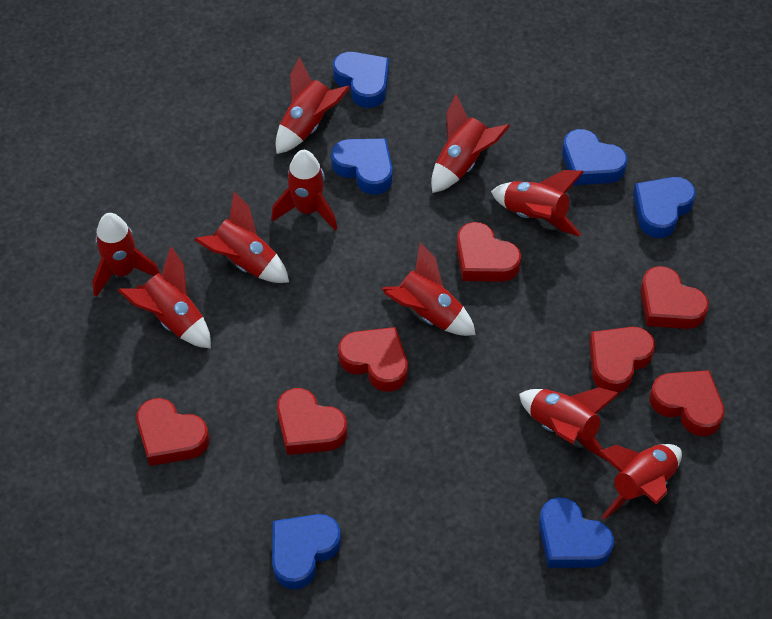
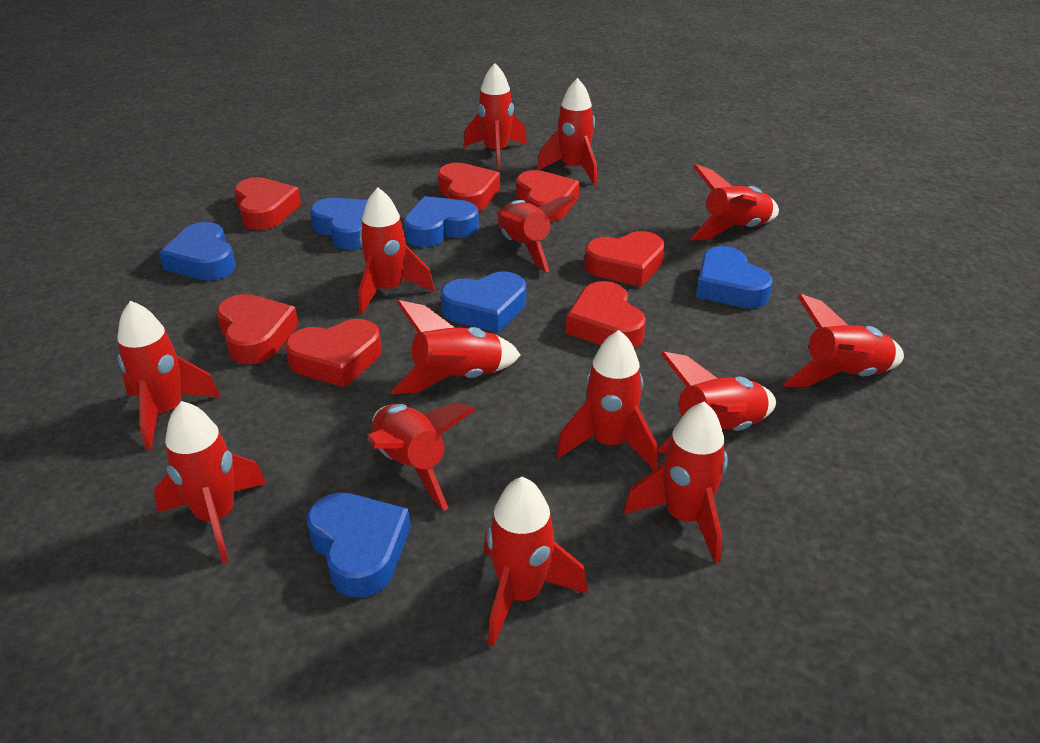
red rocket: 10 -> 14

